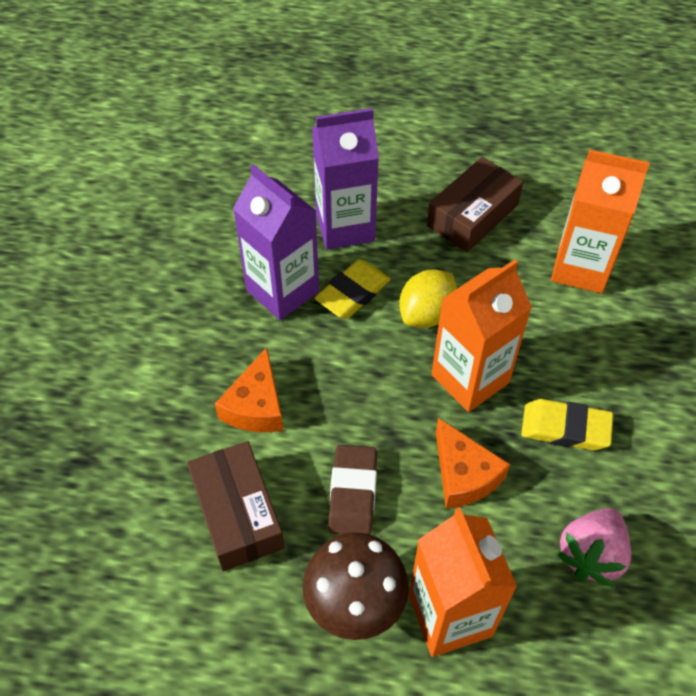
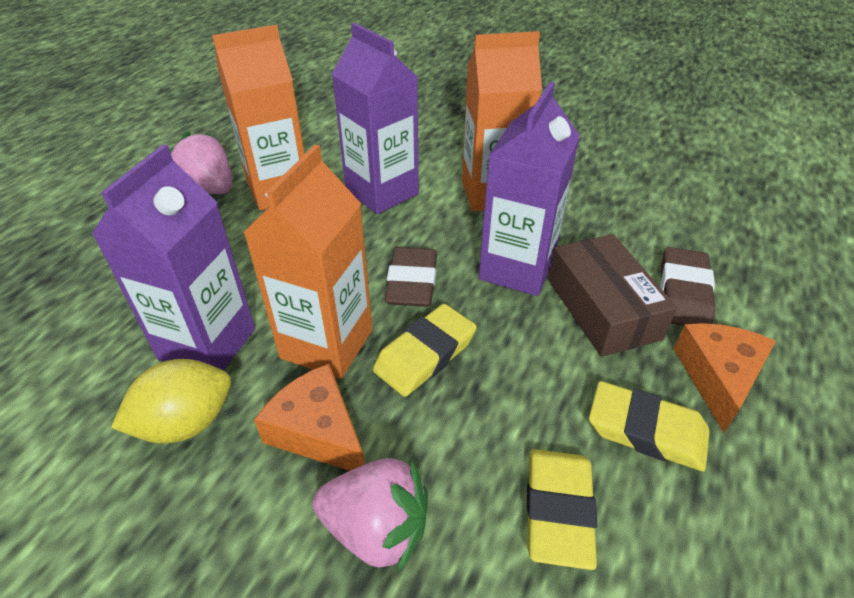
brown box: 2 -> 1
brown eraser: 1 -> 2
brown mushroom: 1 -> 0
pink strawberry: 1 -> 2
purple carton: 2 -> 3
yellow eraser: 2 -> 3

